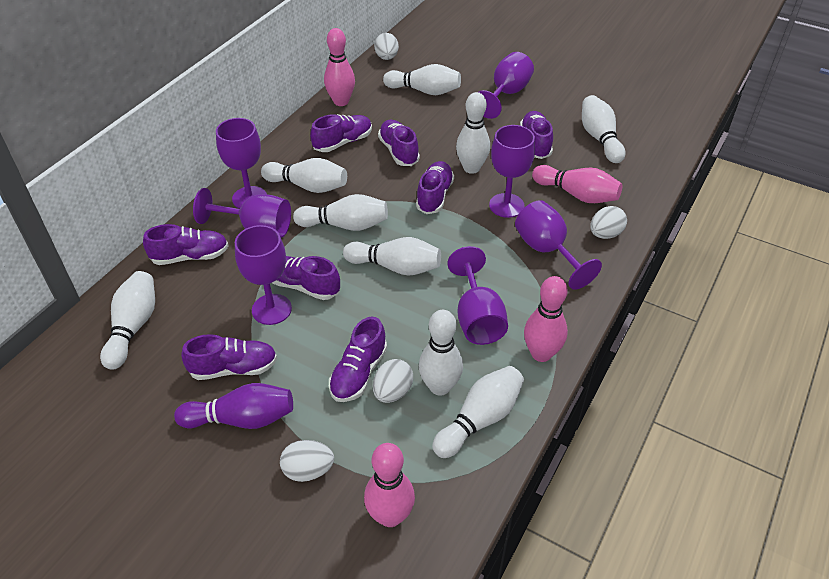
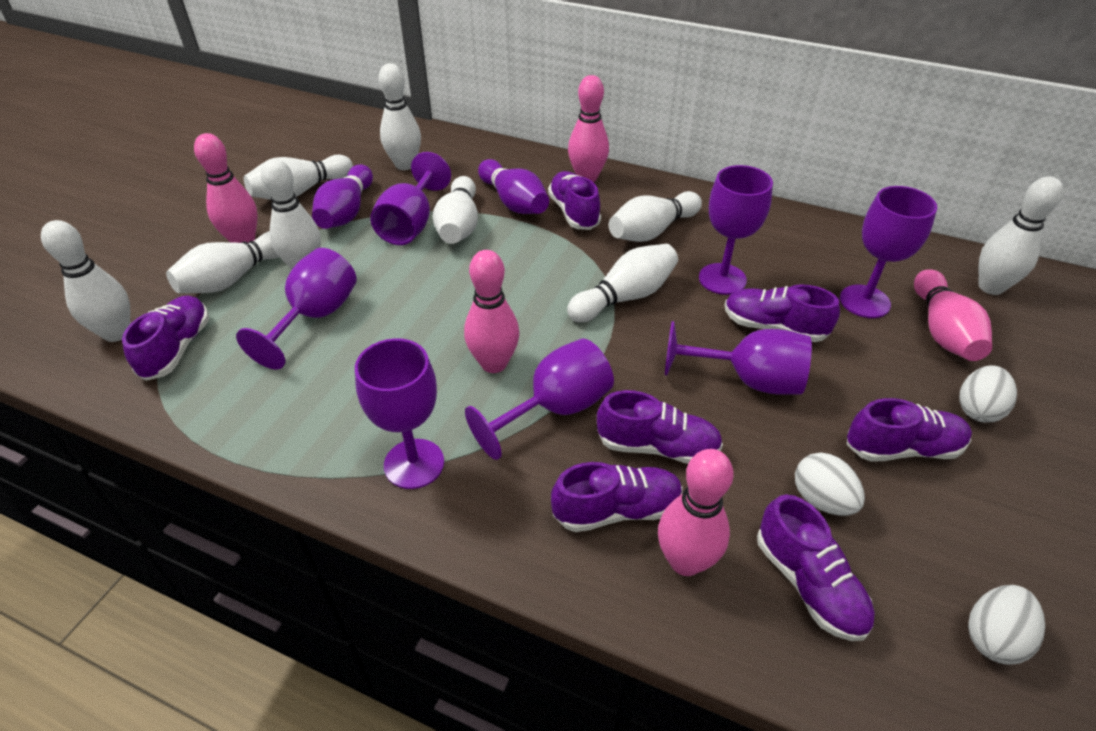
pink bowling pin: 4 -> 5
purple bowling pin: 1 -> 2
purple shoe: 8 -> 7
white egg: 4 -> 3

